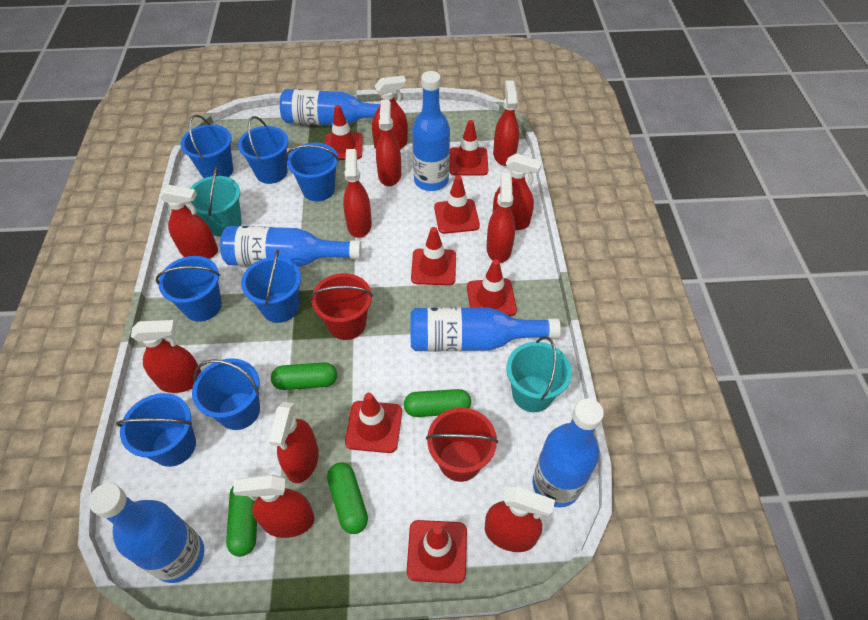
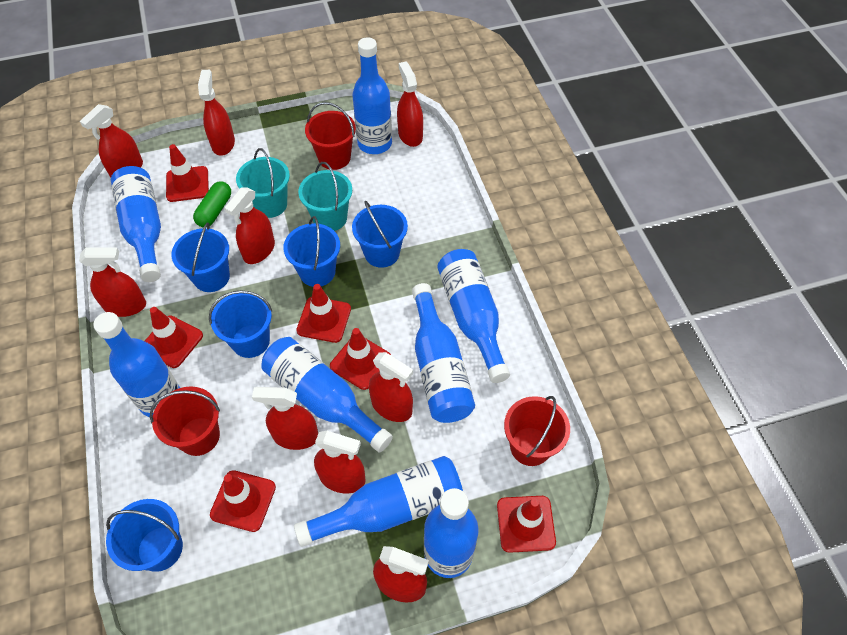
blue bottle: 6 -> 8
blue bucket: 7 -> 5
green capsule: 4 -> 1
red bucket: 2 -> 3
red spray bottle: 11 -> 9
red traffic cone: 7 -> 6

